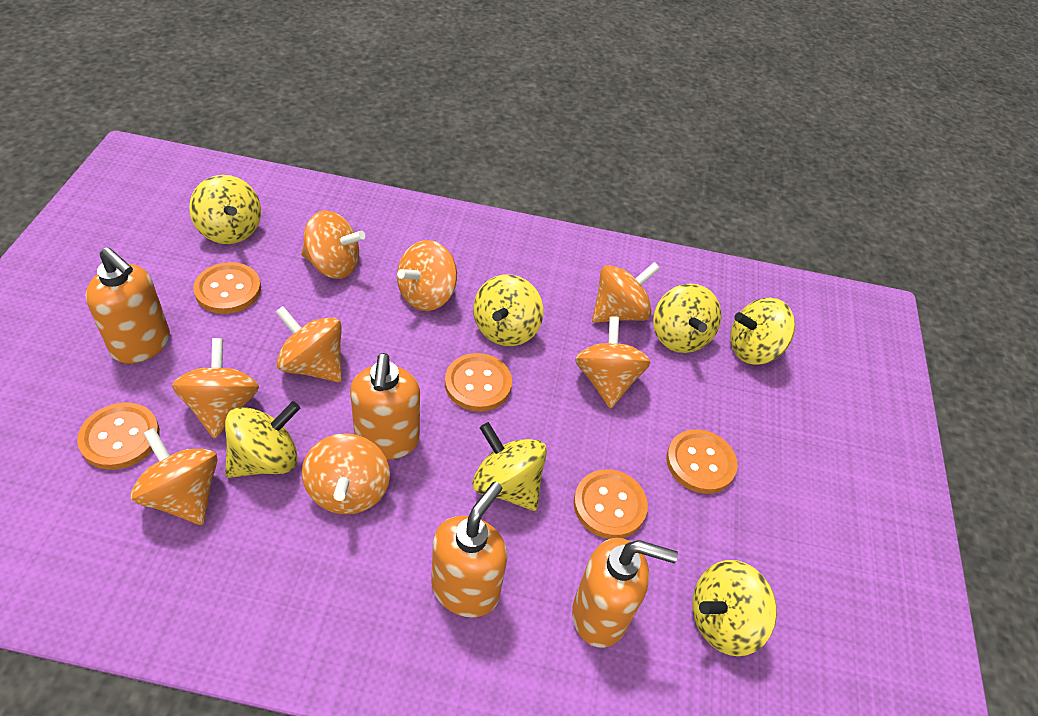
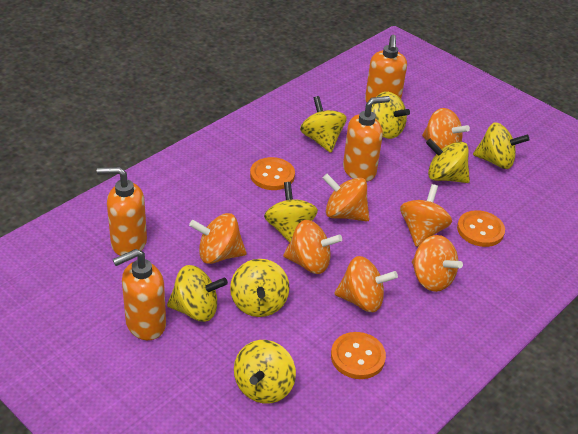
orange button: 5 -> 3
orange spinning top: 8 -> 7
yellow spinning top: 7 -> 8

